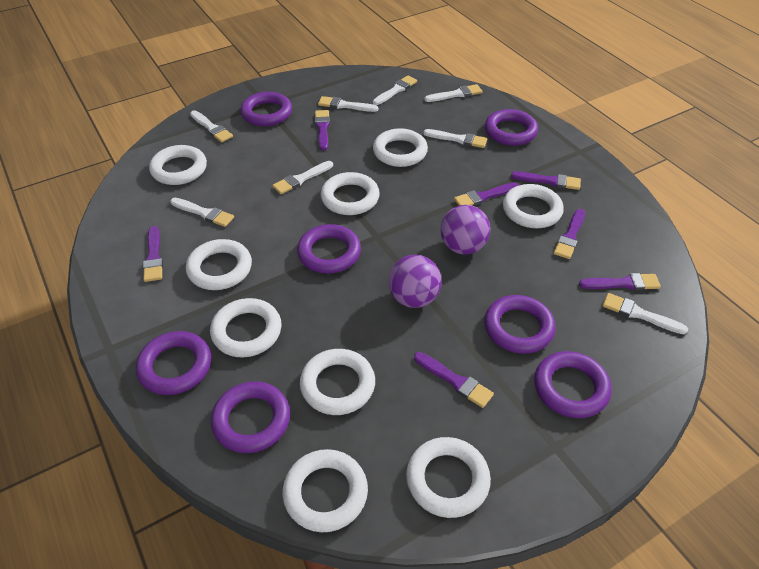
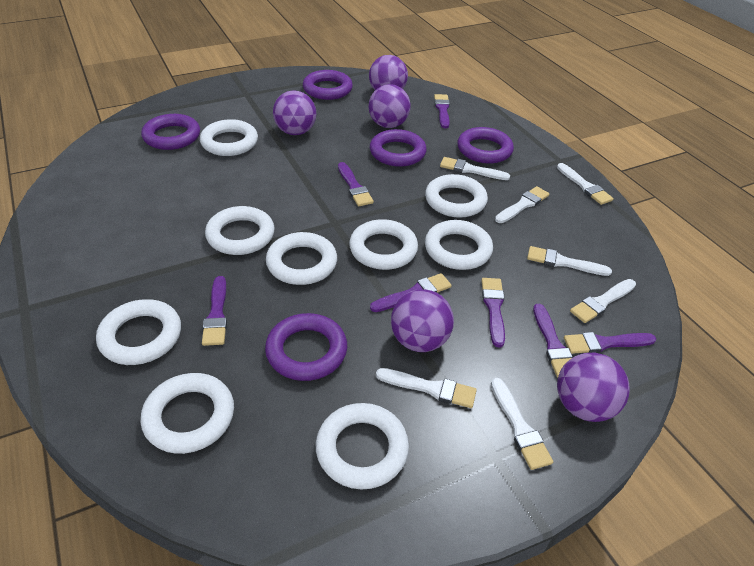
purple ball: 2 -> 5
purple ring: 7 -> 5
white brush: 8 -> 7

